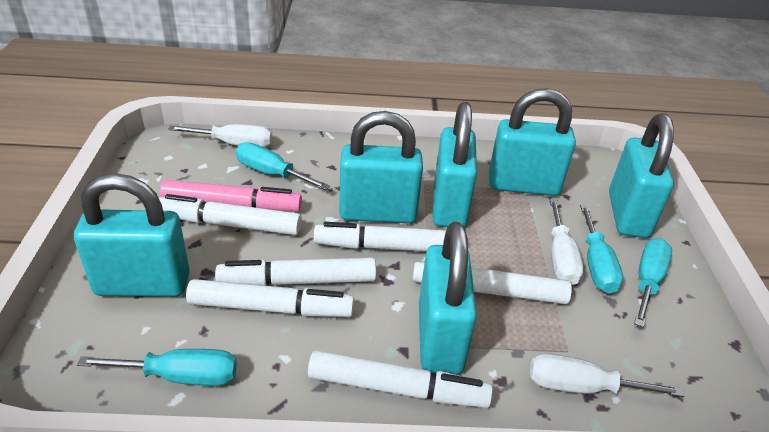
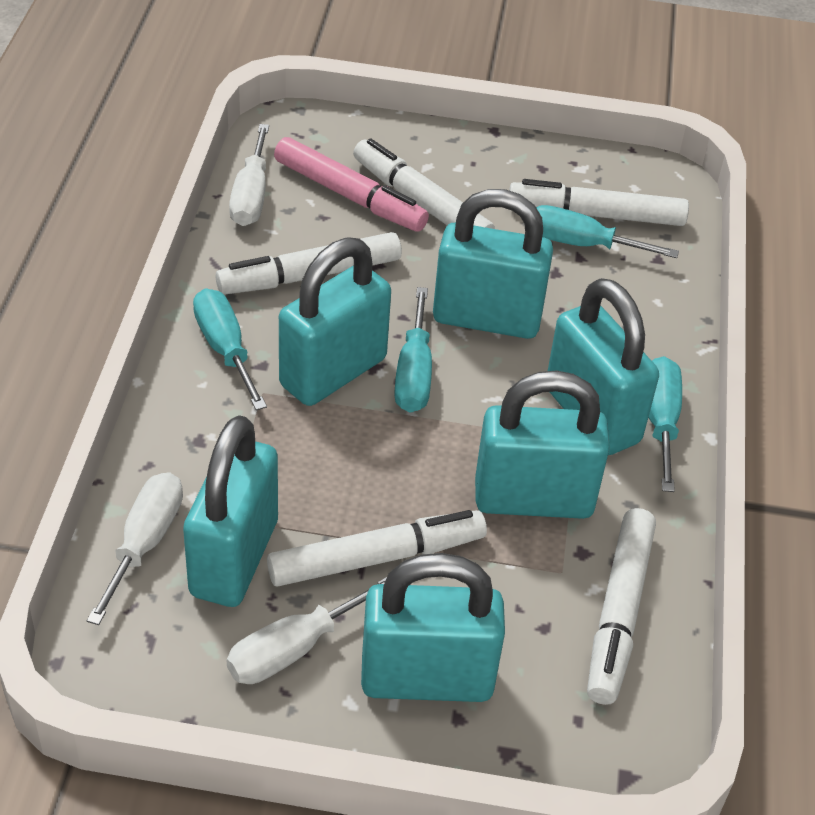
white marker: 6 -> 5

